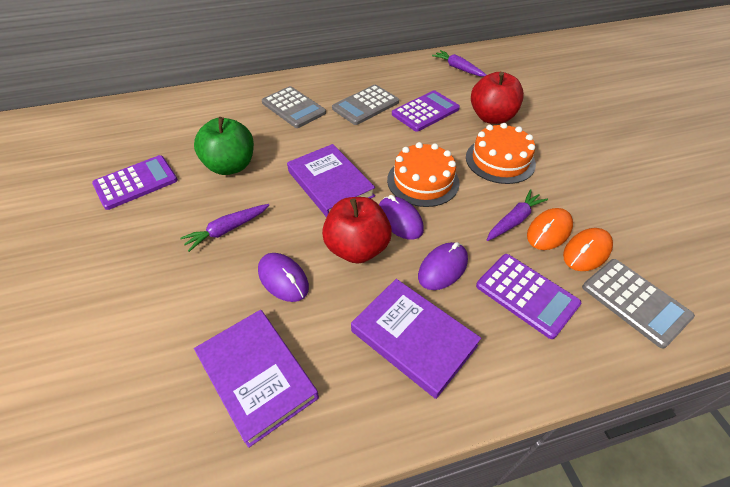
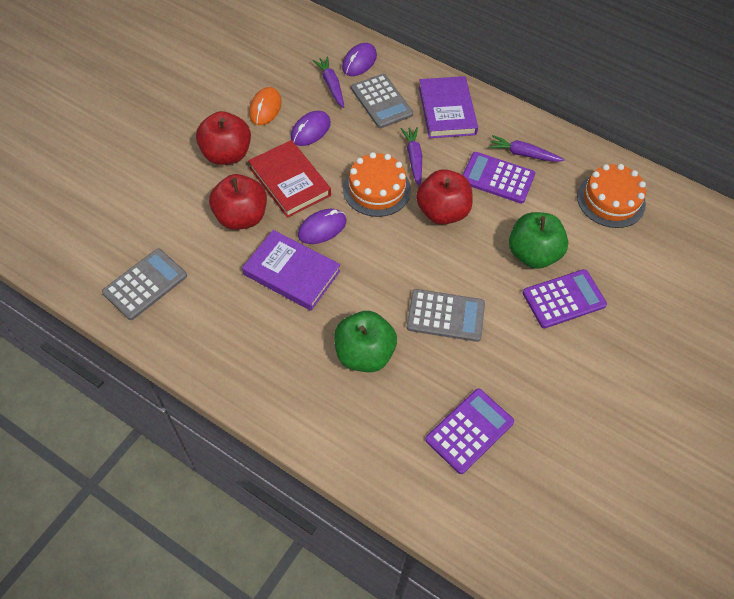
green apple: 1 -> 2
orange mouse: 2 -> 1
purple book: 3 -> 2
red apple: 2 -> 3
red book: 0 -> 1

